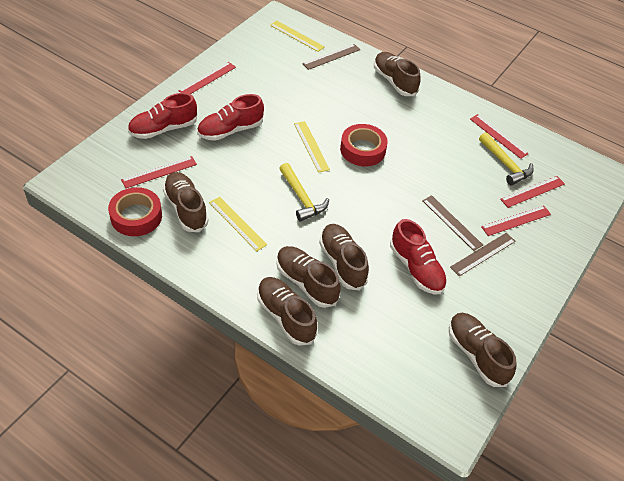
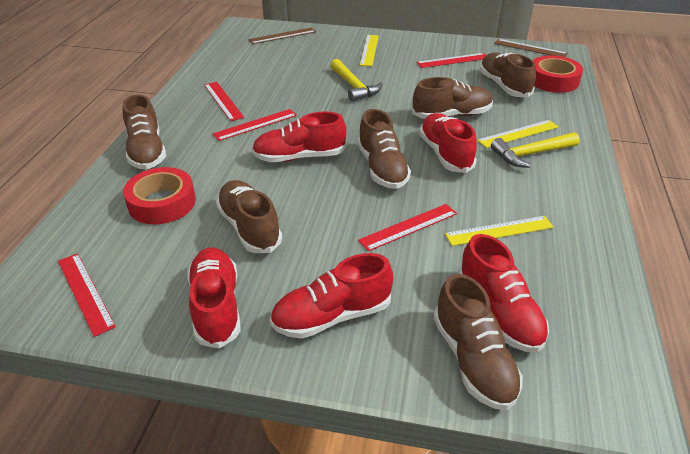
brown ruler: 3 -> 2
red shoe: 3 -> 5

